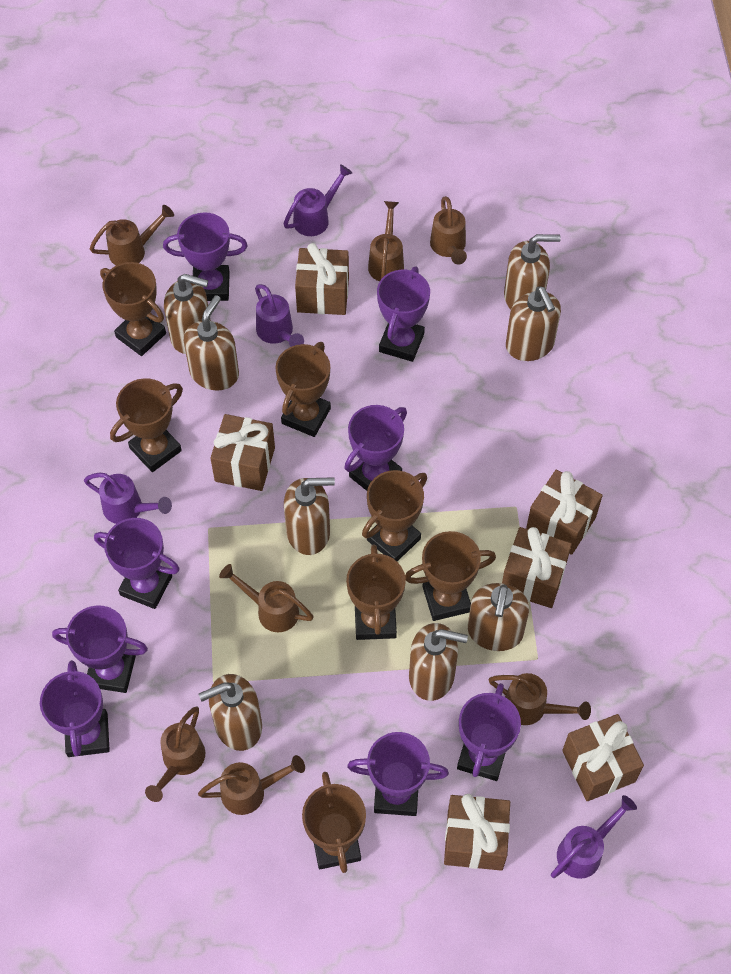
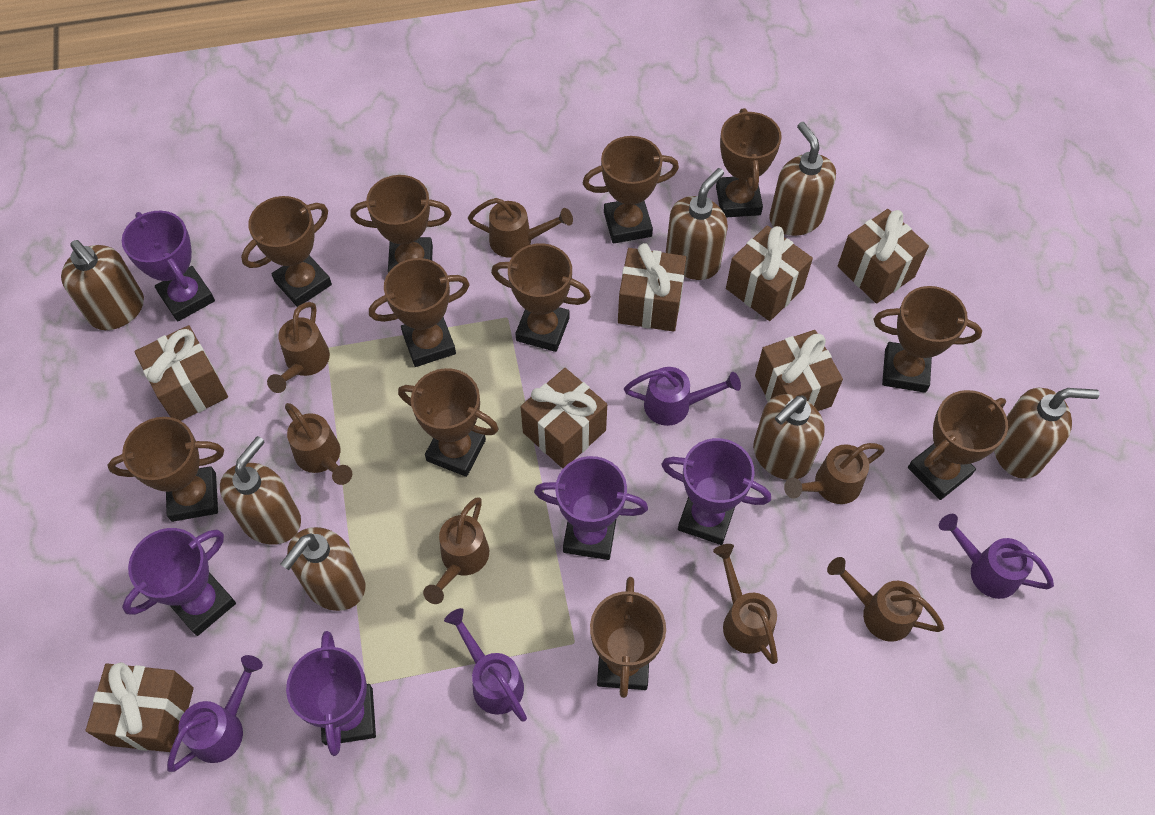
brown gift: 6 -> 7
brown soap dispenser: 8 -> 7
brown trophy: 7 -> 11
purple trophy: 8 -> 5

